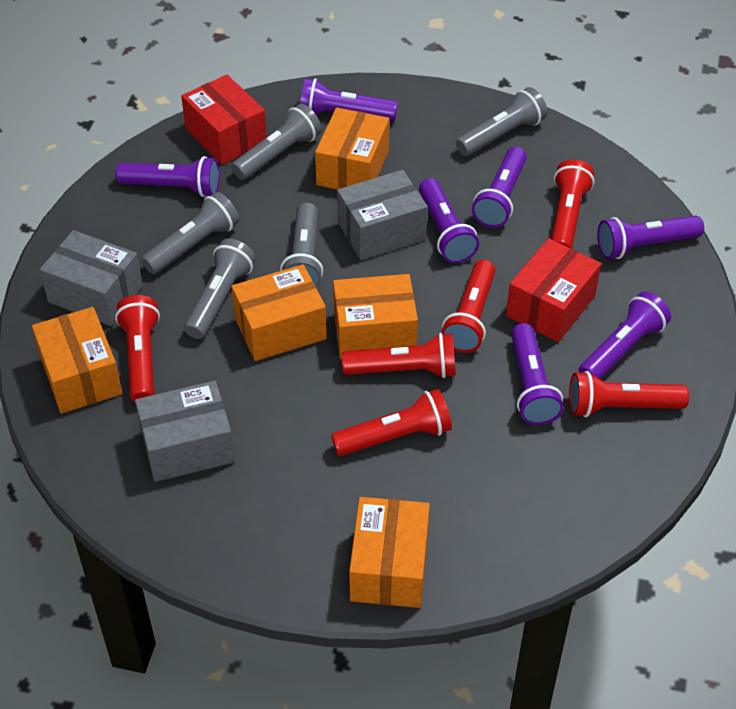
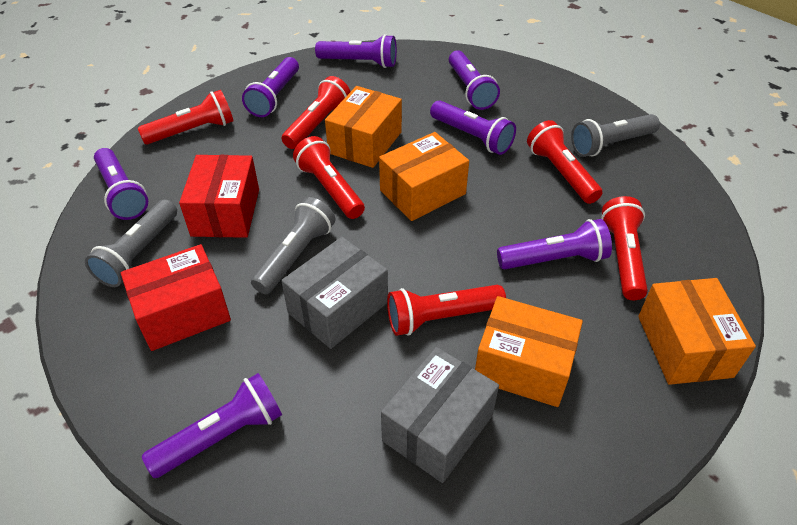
grey box: 3 -> 2
grey flashlight: 5 -> 3
orange box: 5 -> 4

